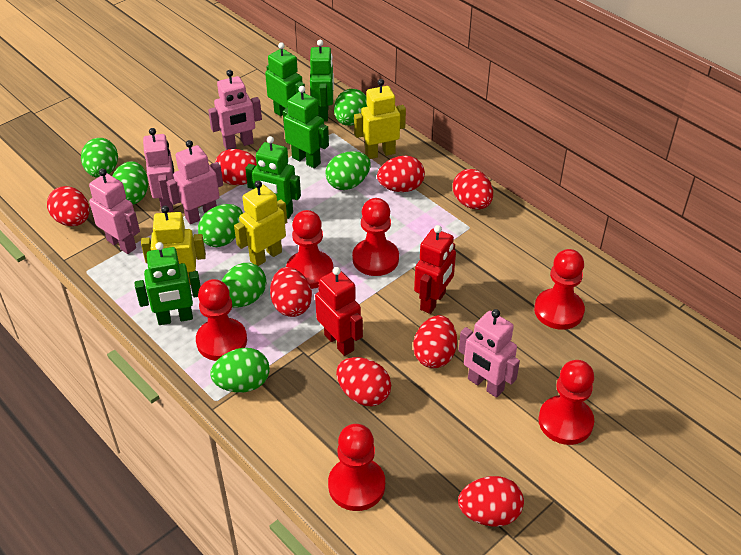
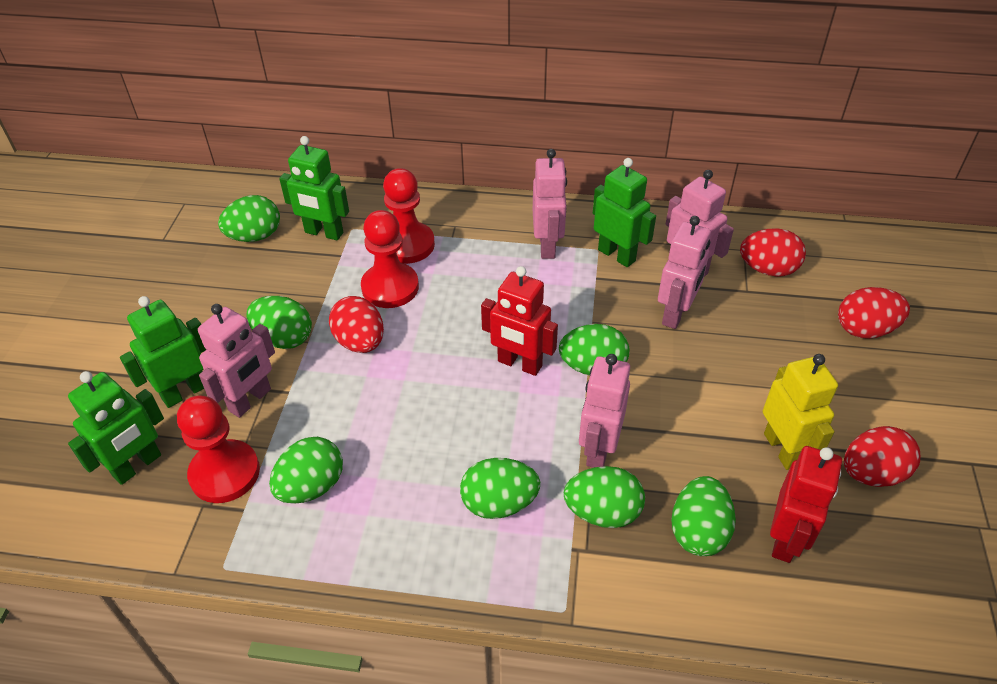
green robot: 5 -> 4
red egg: 8 -> 4
red pawn: 6 -> 3
yellow robot: 3 -> 1

